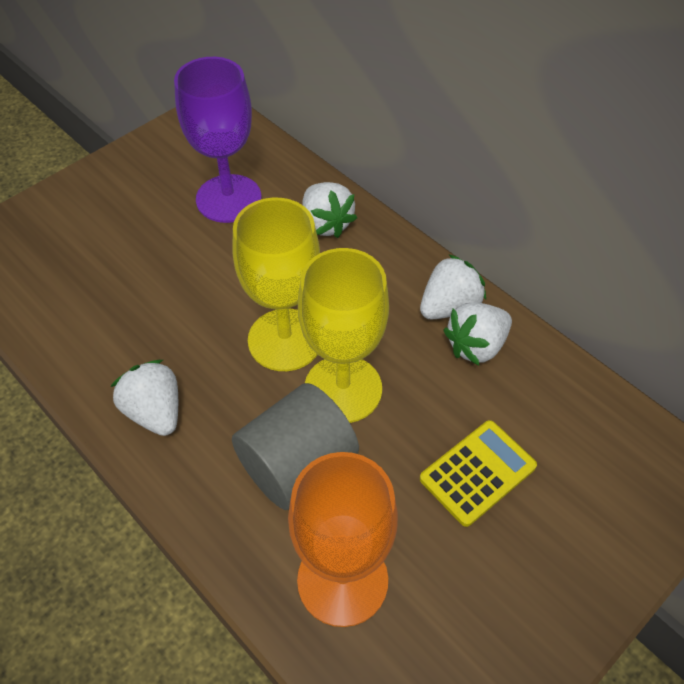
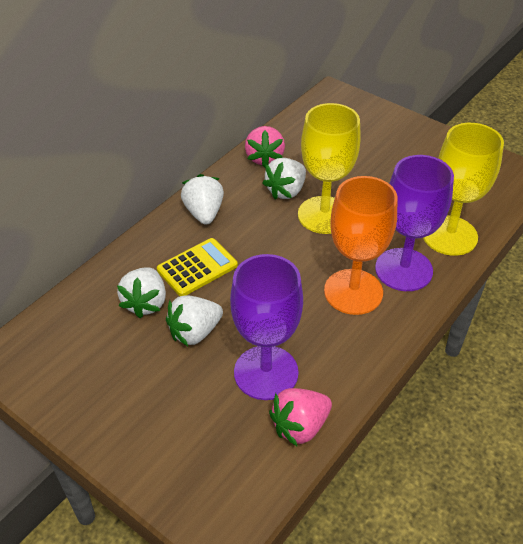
grey cylinder: 1 -> 0
pink strawberry: 0 -> 2
purple goblet: 1 -> 2

